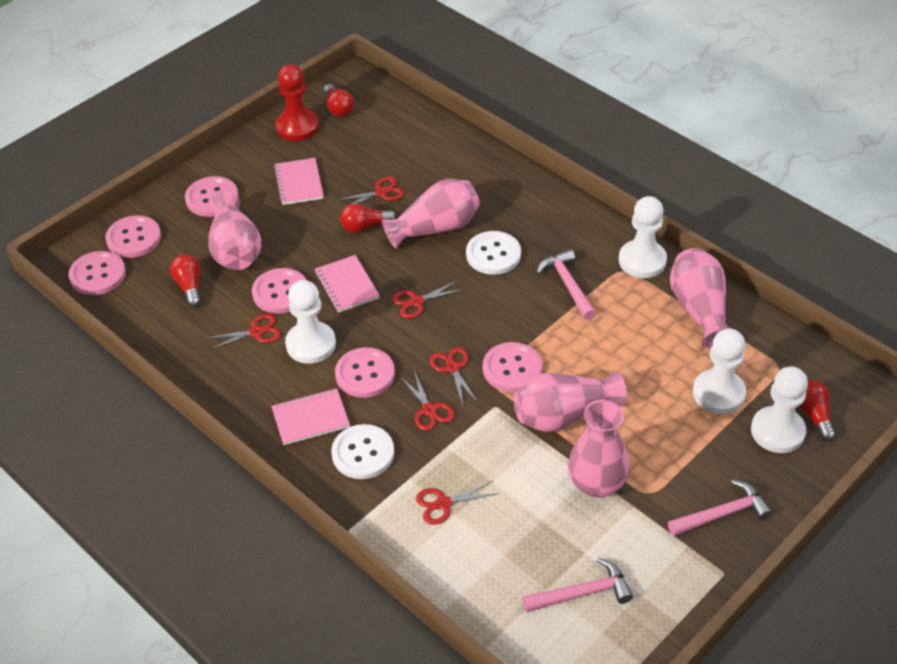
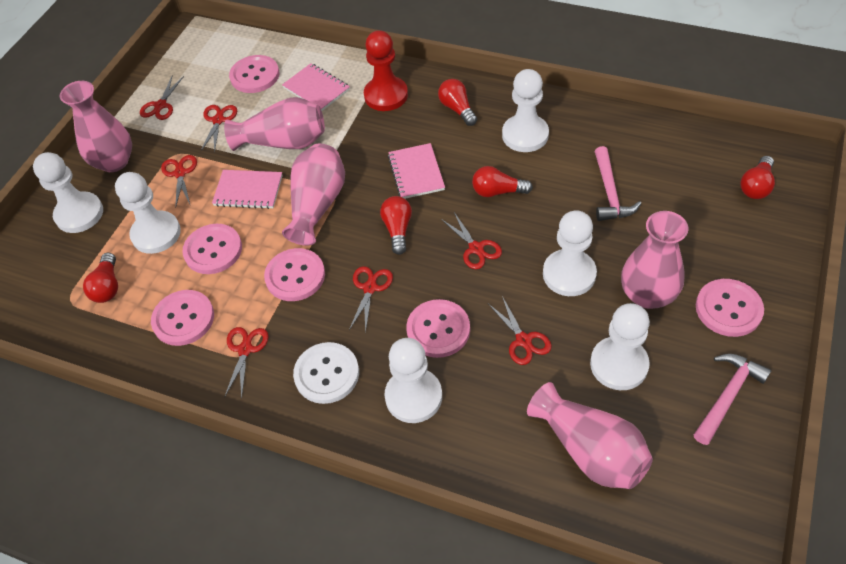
pink hammer: 3 -> 2
red light bulb: 4 -> 5
red scissors: 6 -> 7
white button: 2 -> 1
white pawn: 4 -> 6

